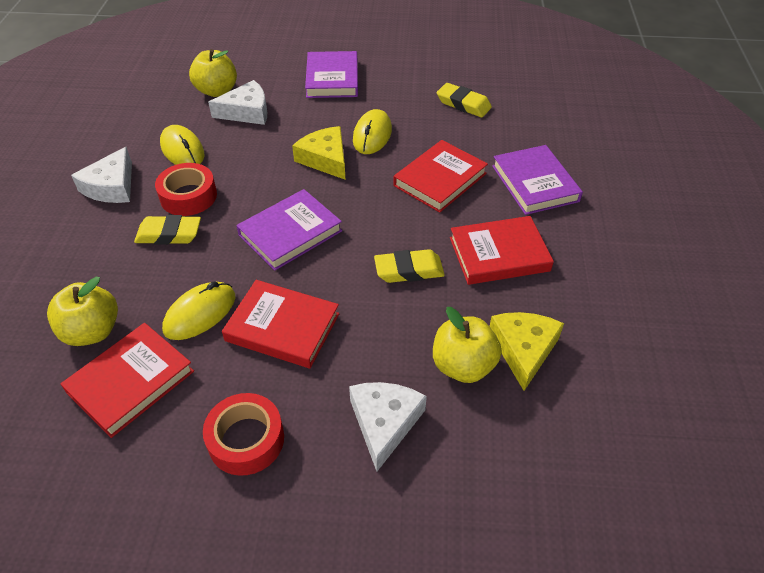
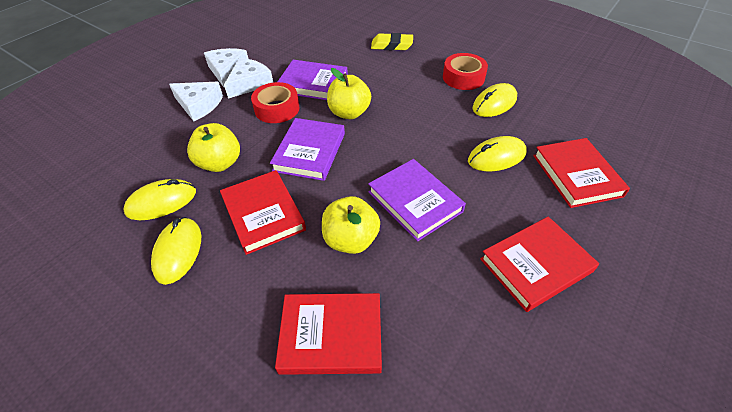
yellow cheese: 2 -> 0
yellow eraser: 3 -> 1
yellow mouse: 3 -> 4

